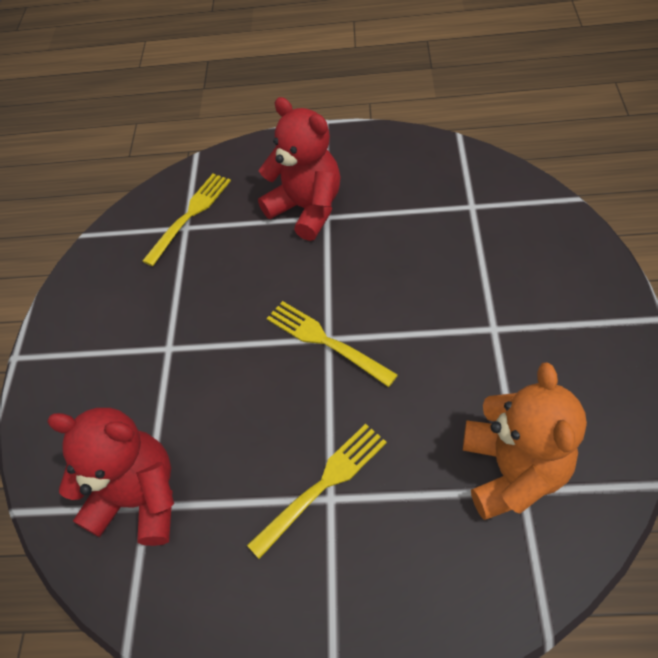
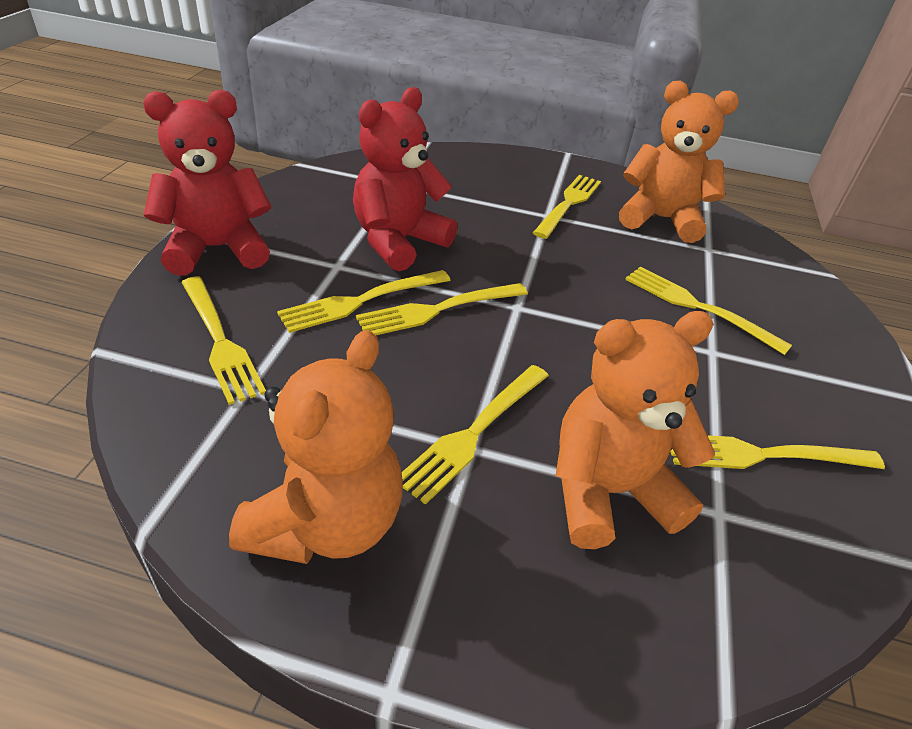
orange teddy bear: 1 -> 3
yellow fork: 3 -> 7

